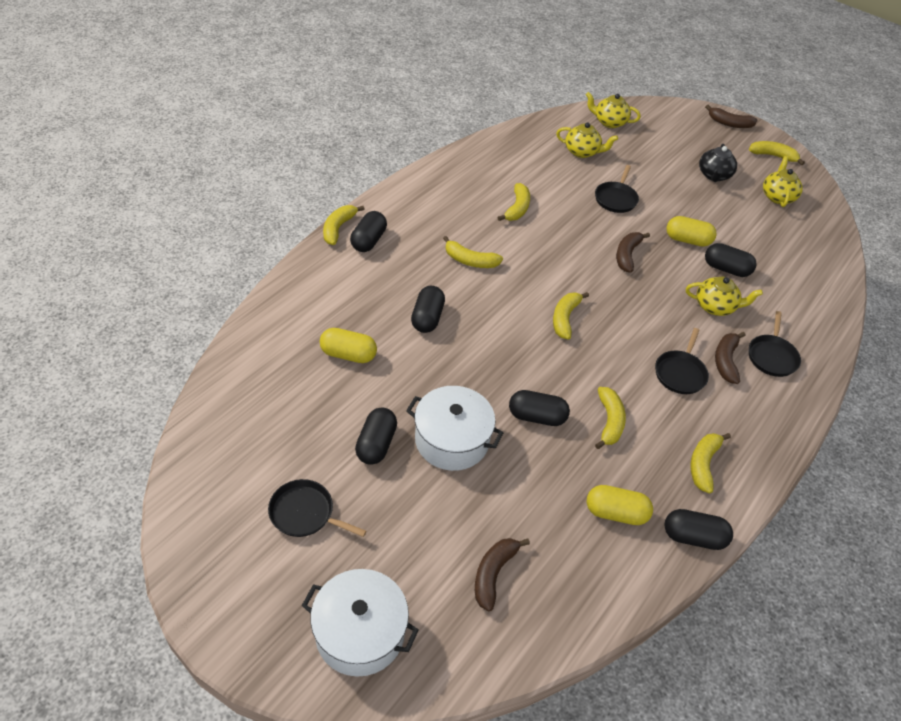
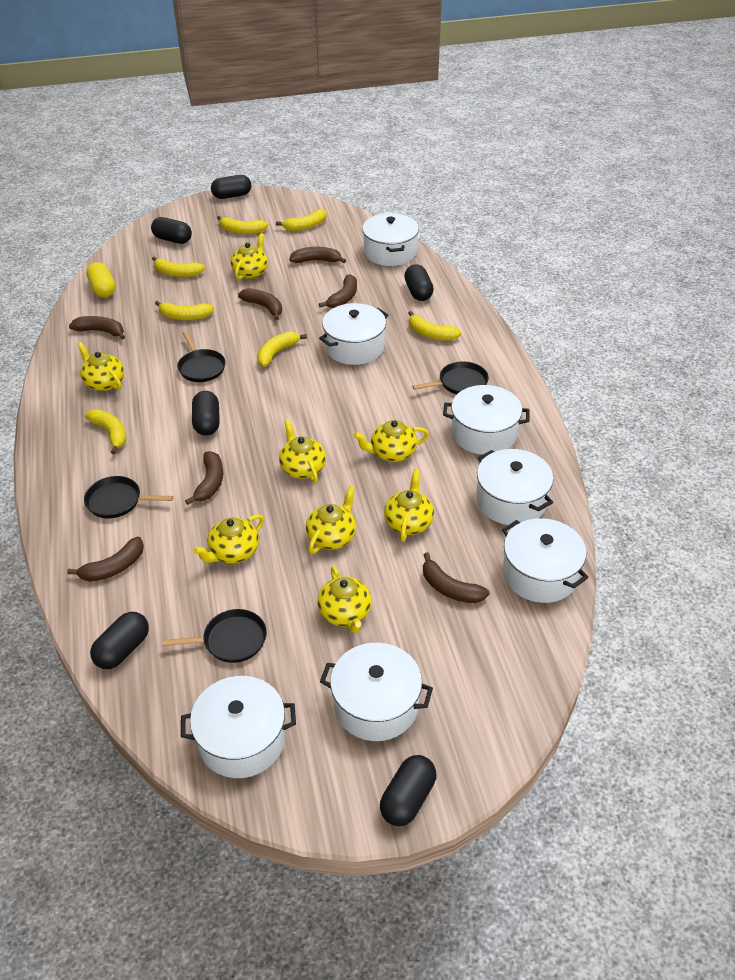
black teapot: 1 -> 0
brown banana: 4 -> 7
white pot: 2 -> 7
yellow capsule: 3 -> 1
yellow teapot: 4 -> 8

